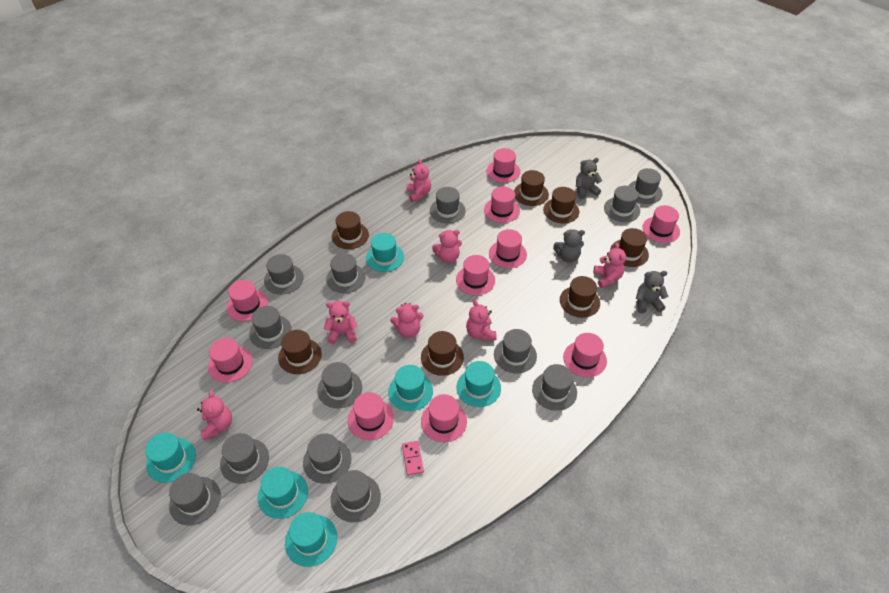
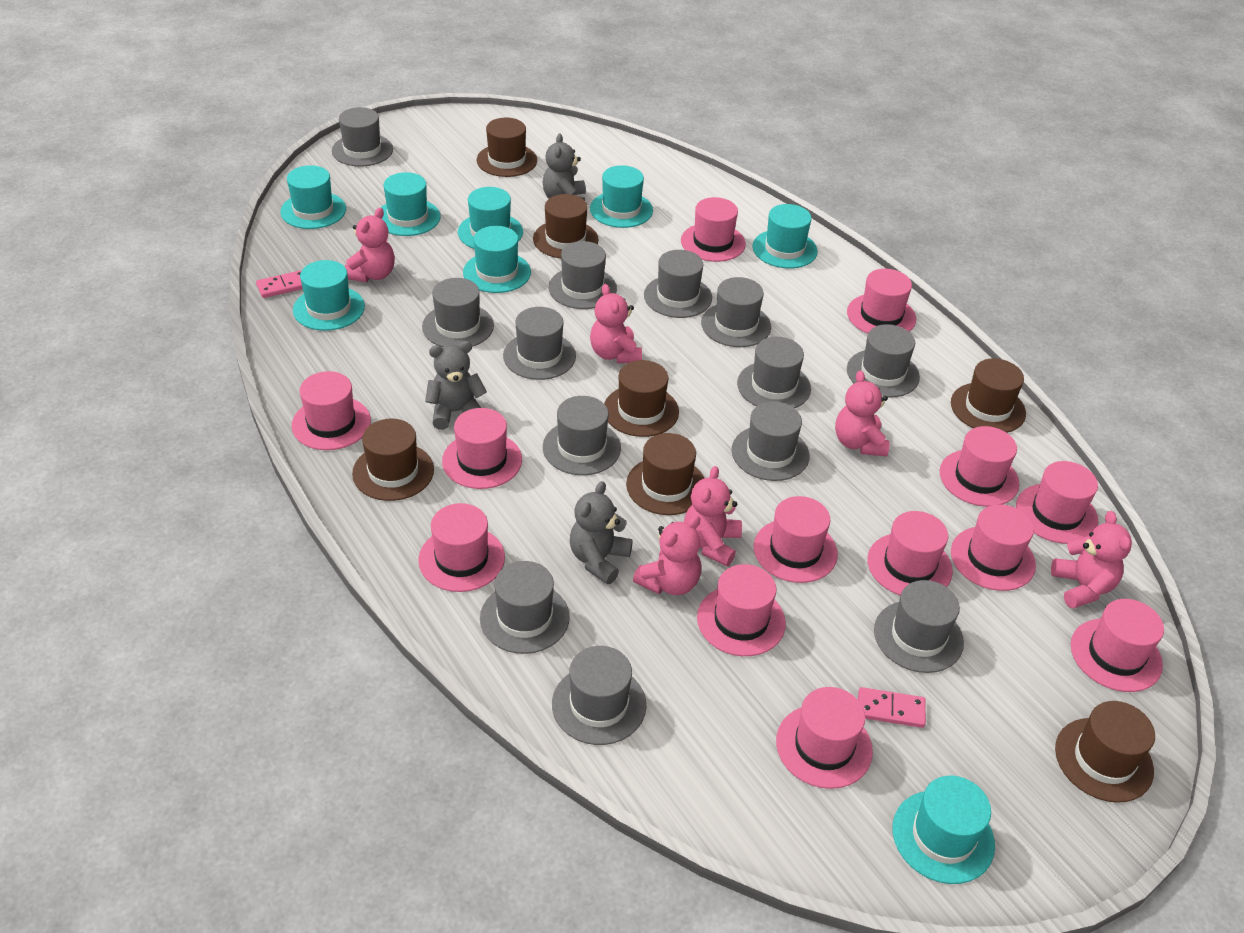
pink domino: 1 -> 2
pink hat: 10 -> 13
pink teddy bear: 7 -> 6
turquoise hat: 6 -> 8

